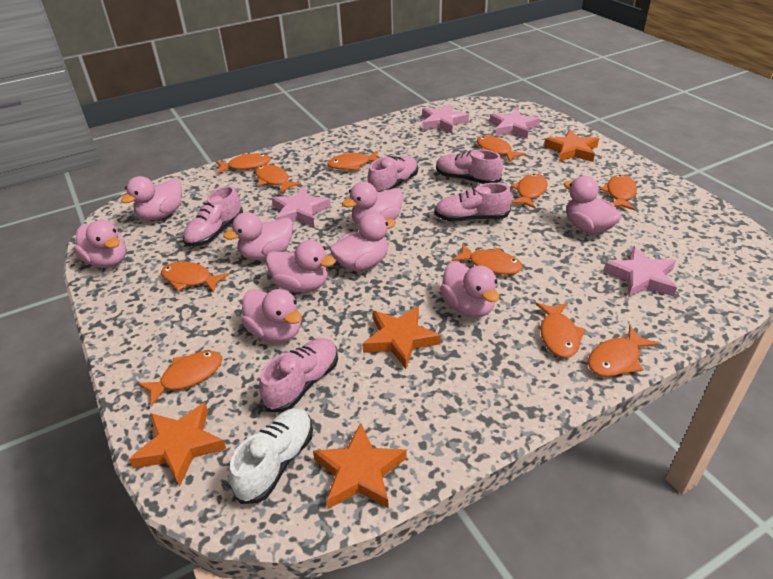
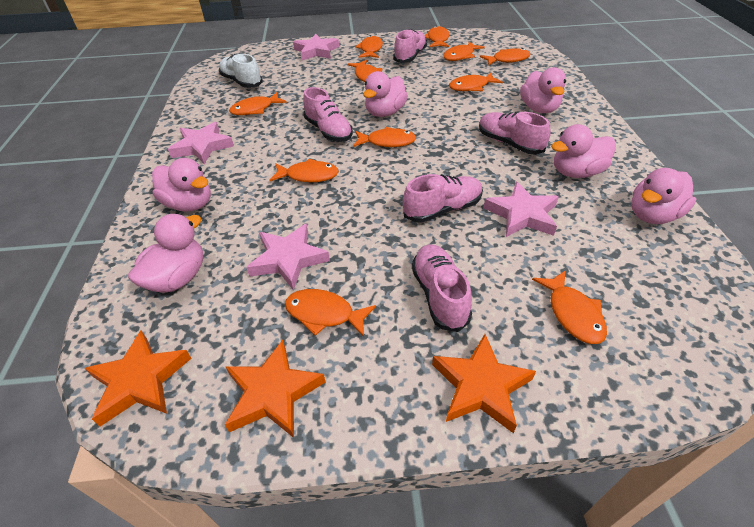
orange star: 4 -> 3
pink duck: 9 -> 6

